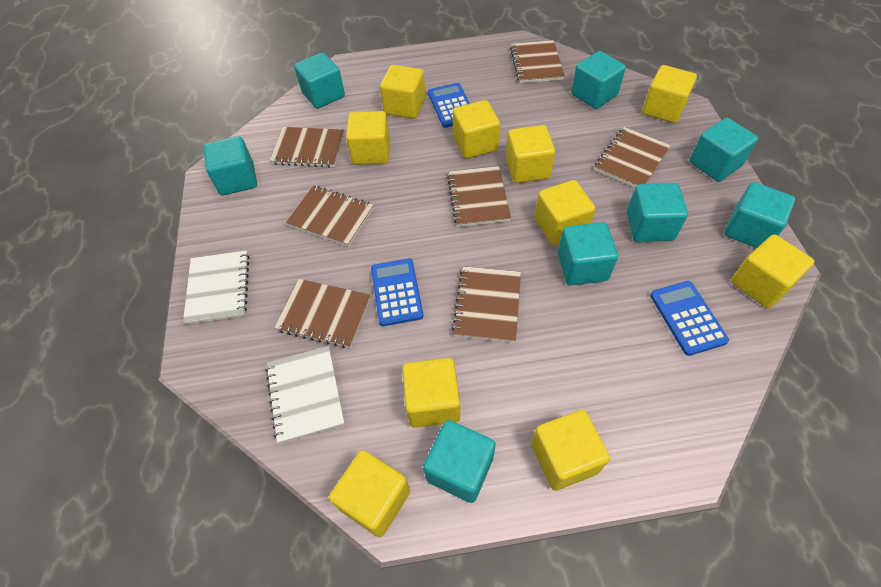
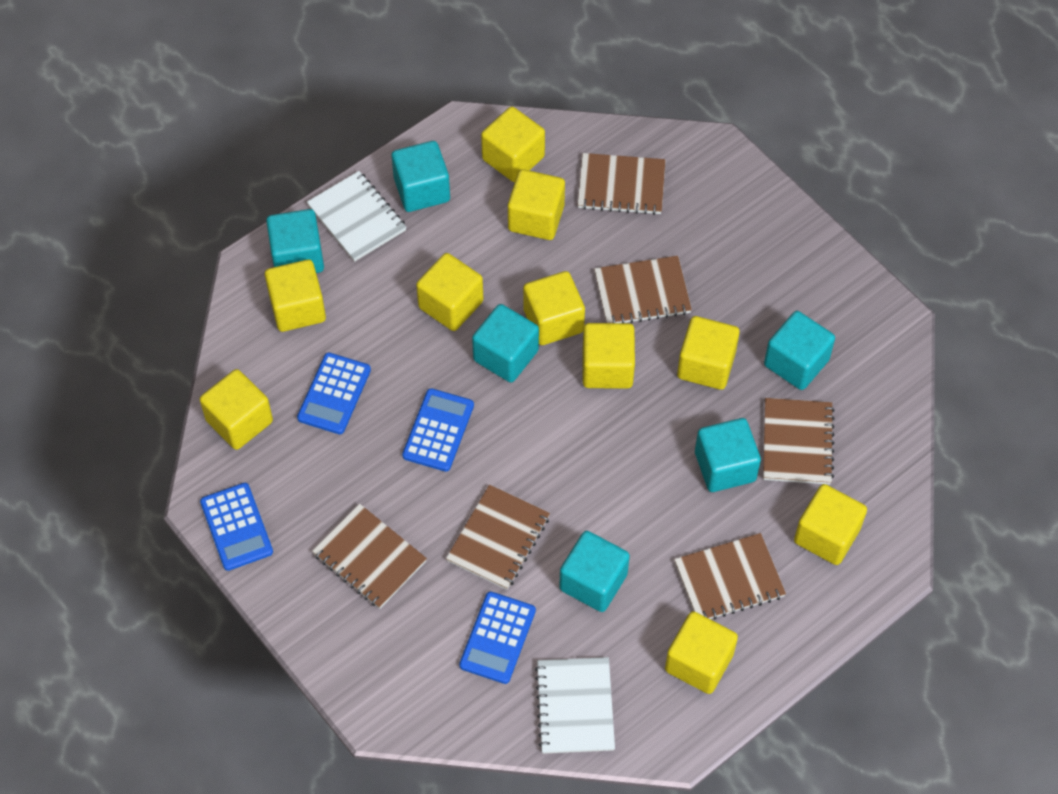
blue calculator: 3 -> 4
brown notebook: 7 -> 6
turquoise cube: 8 -> 6

